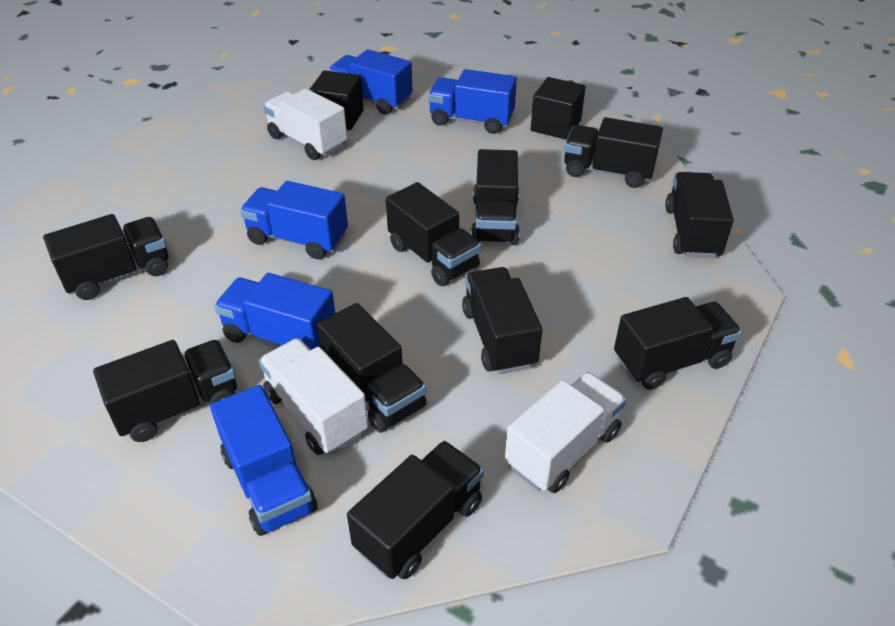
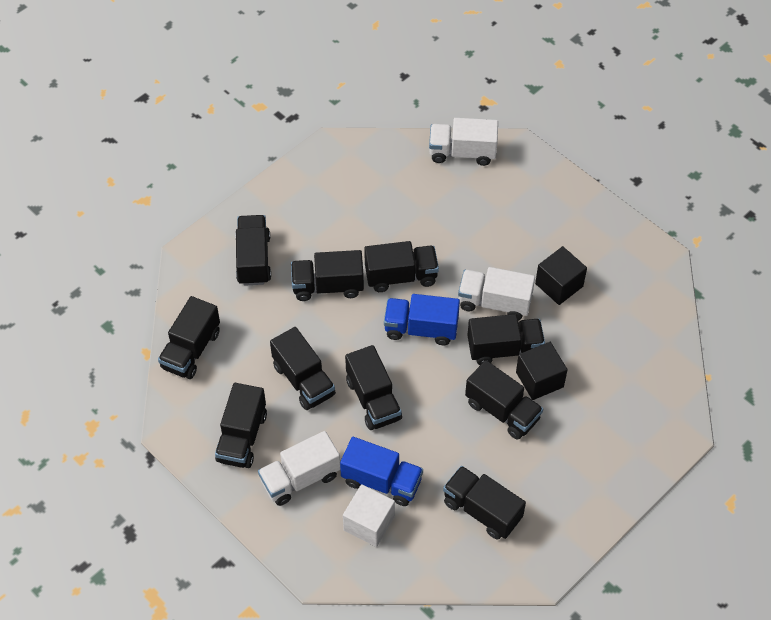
blue truck: 5 -> 2
white cube: 0 -> 1

